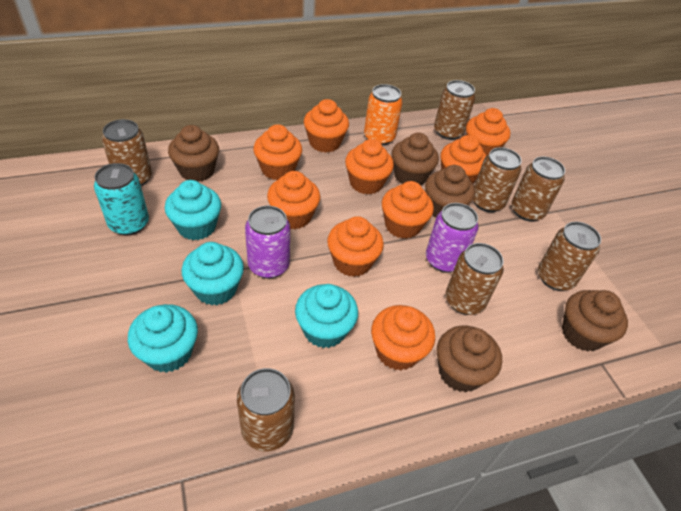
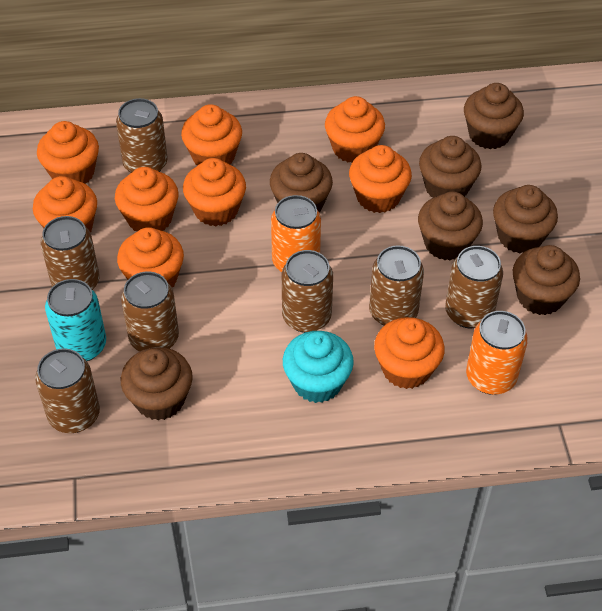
brown cupcake: 5 -> 7
orange can: 1 -> 2
purple can: 2 -> 0
turquoise cupcake: 4 -> 1

